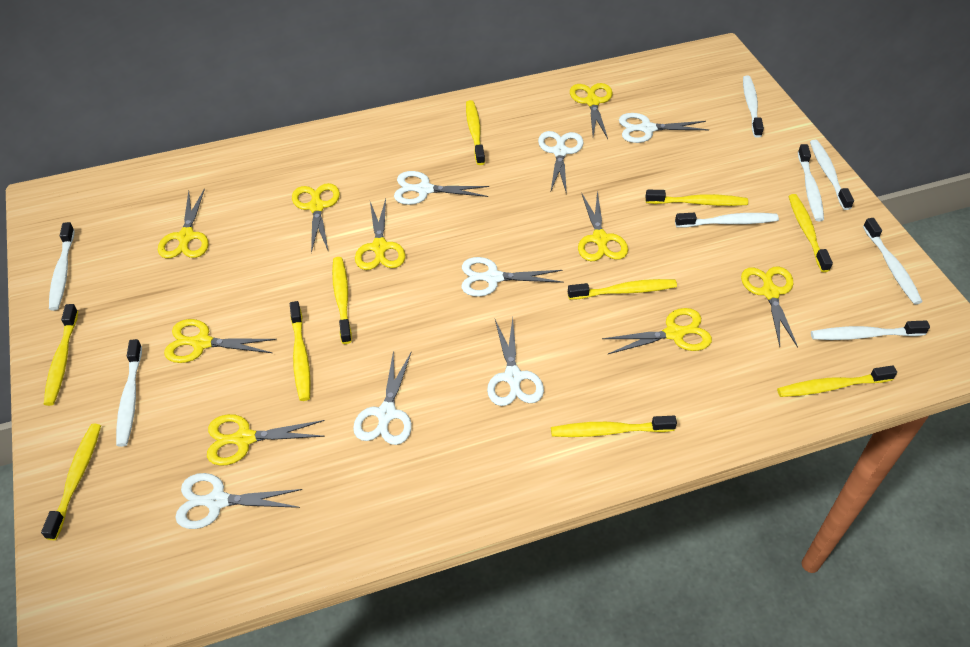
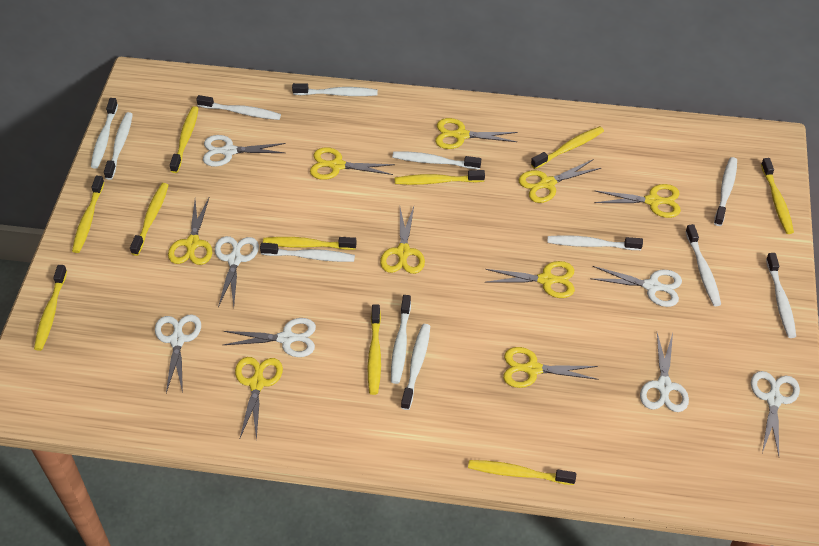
white toothbrush: 8 -> 12

